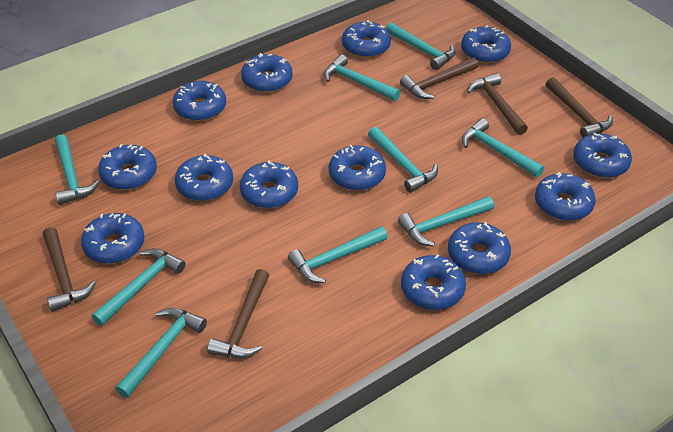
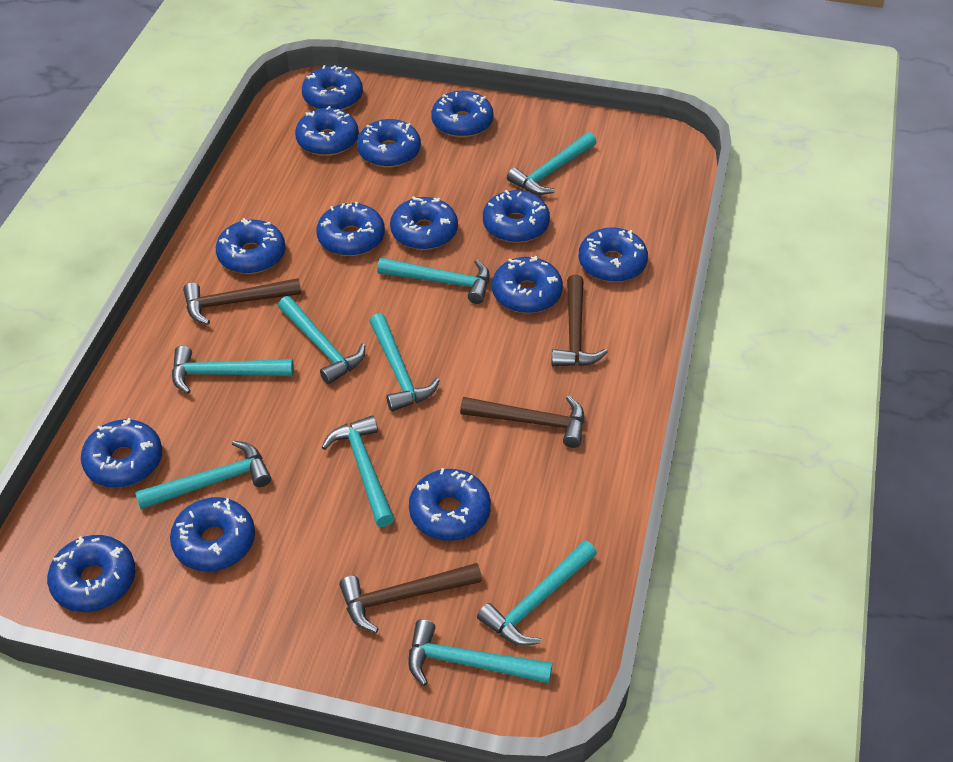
blue donut: 13 -> 14
brown hammer: 5 -> 4

